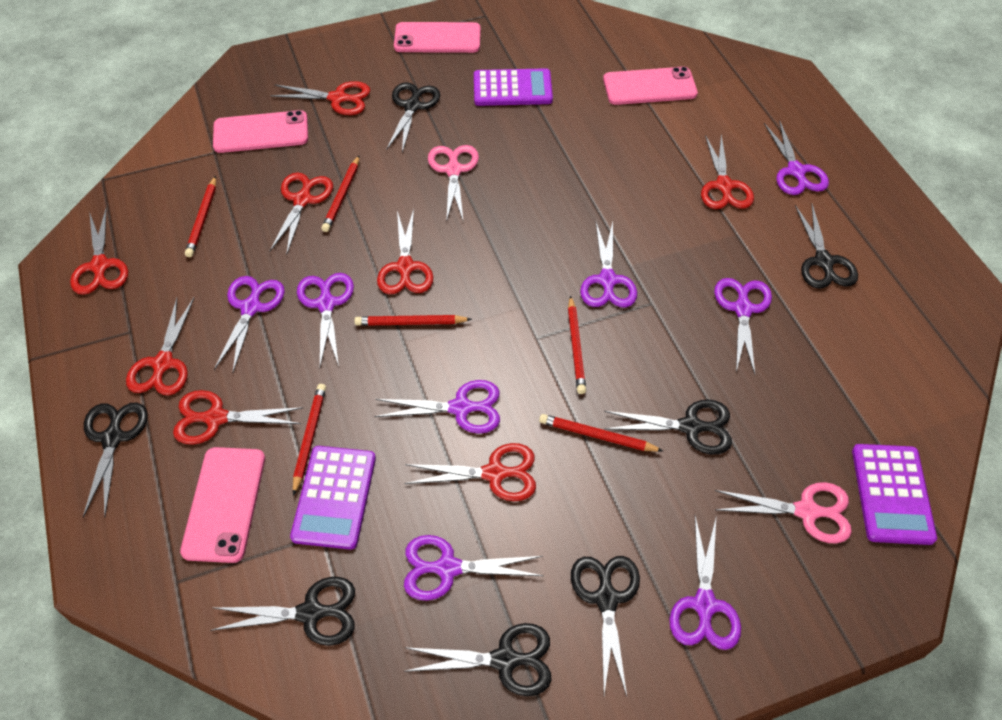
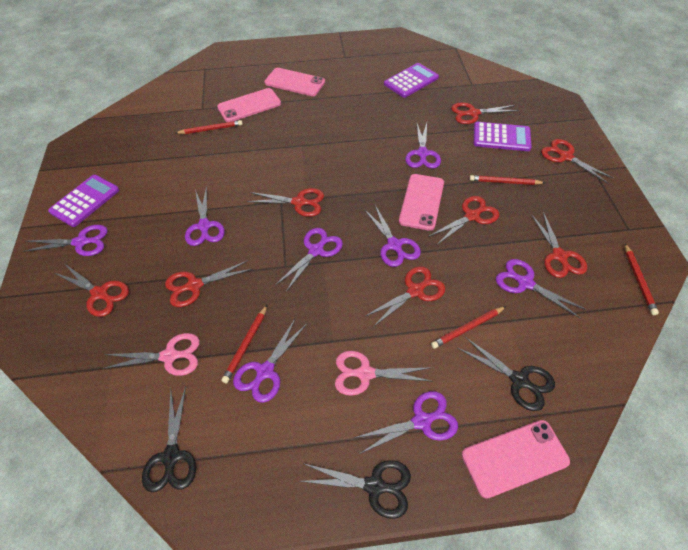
black scissors: 7 -> 3
red pencil: 6 -> 5

